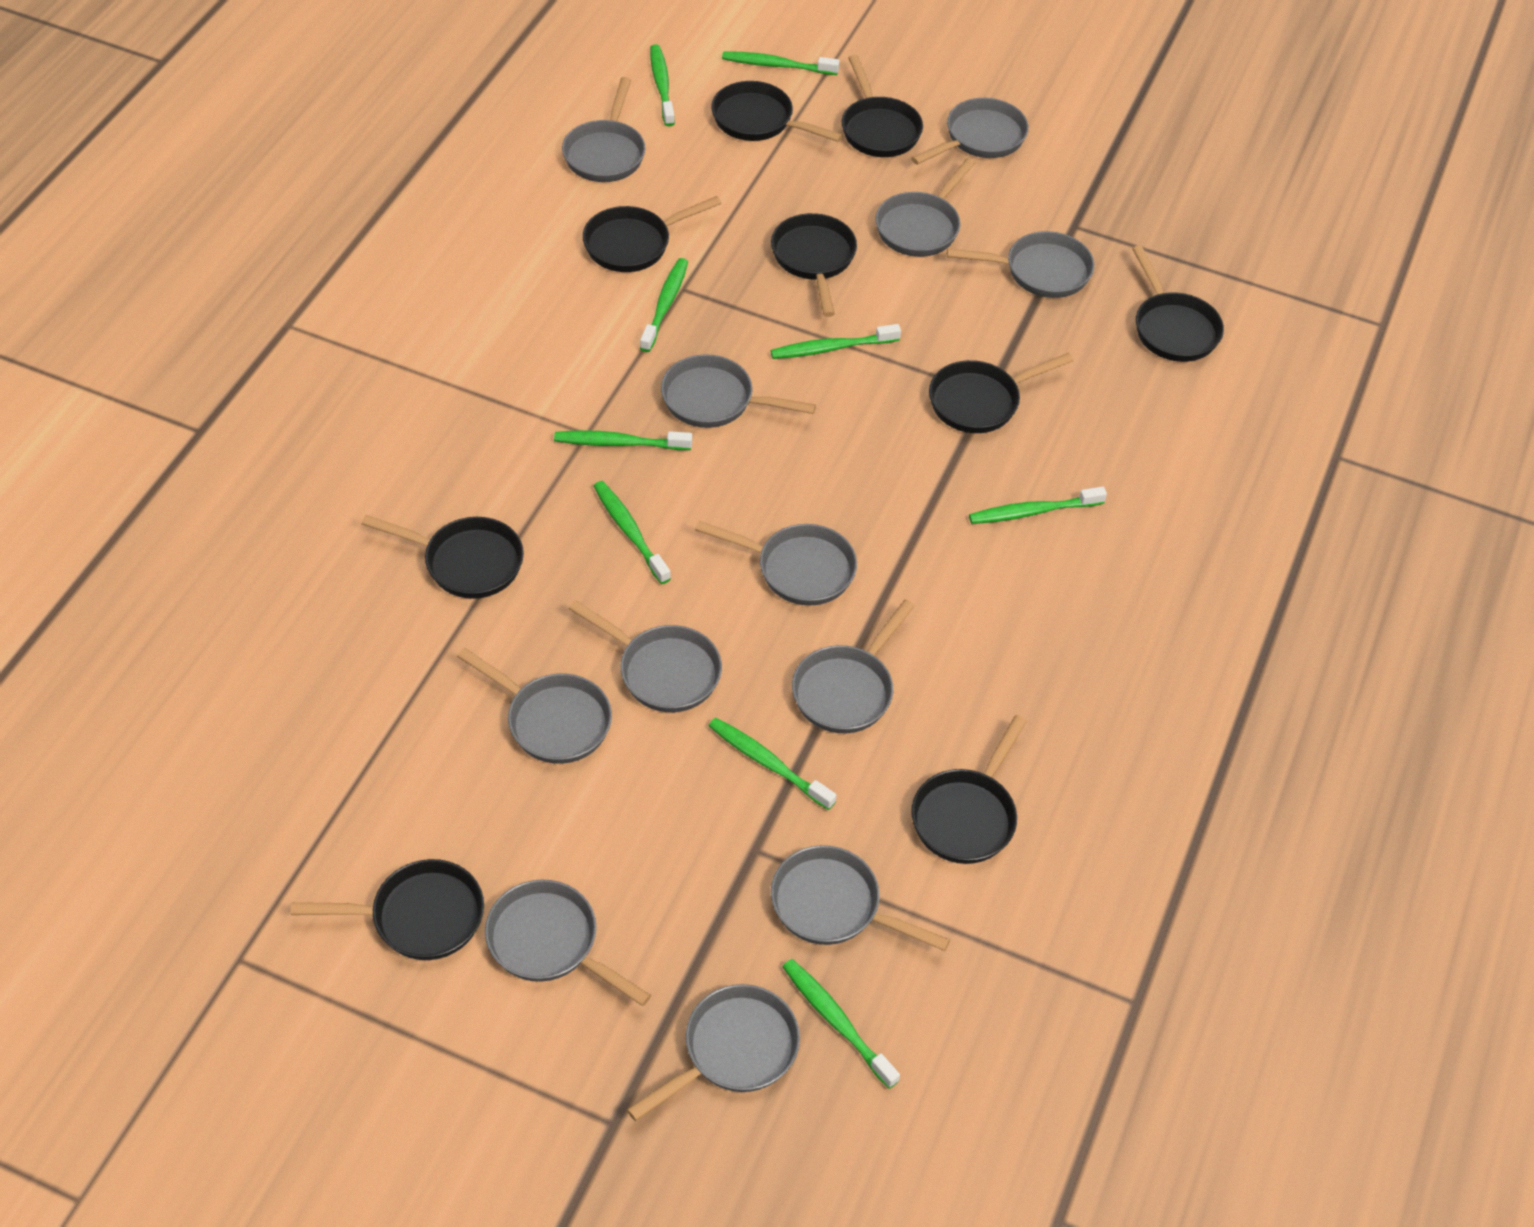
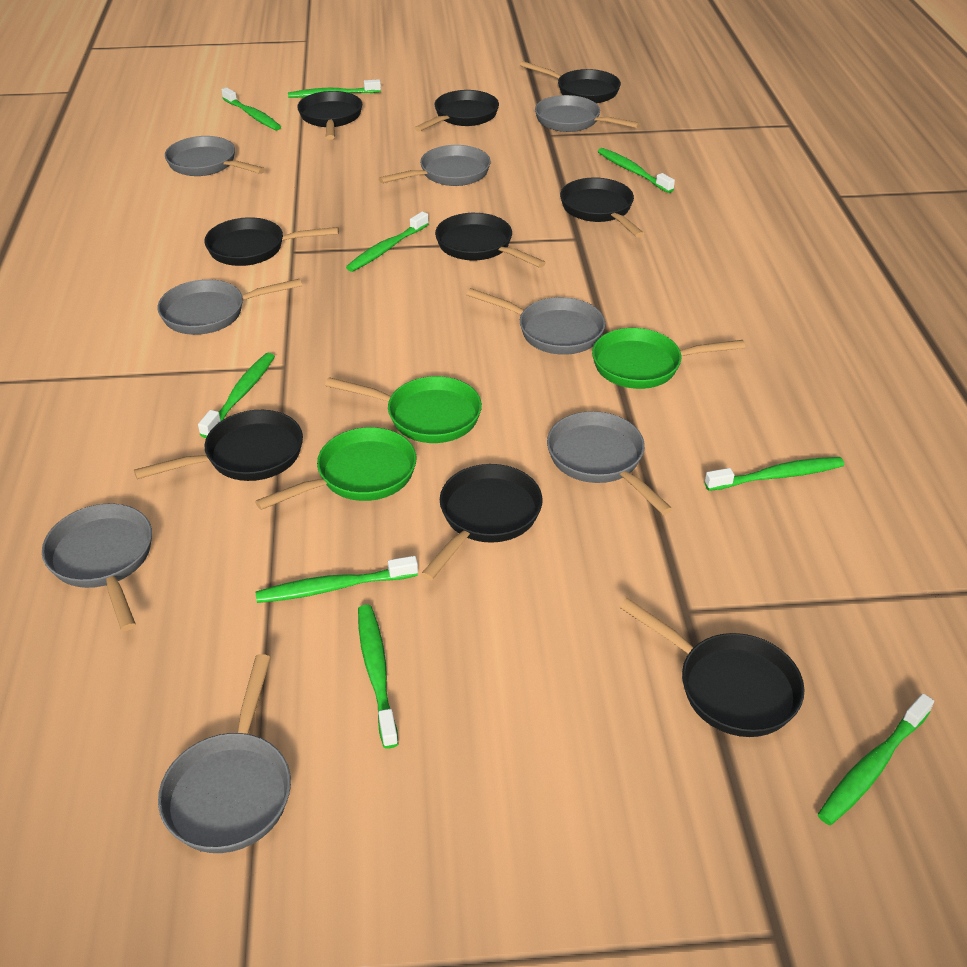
green pan: 0 -> 3
grey pan: 12 -> 8

